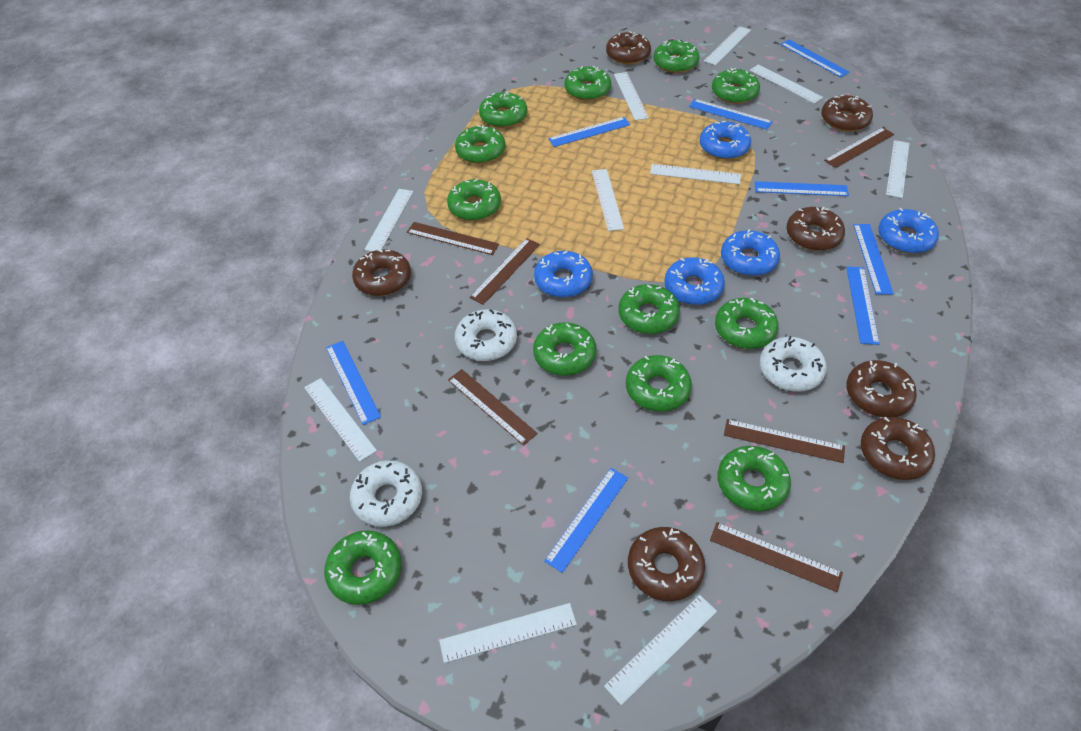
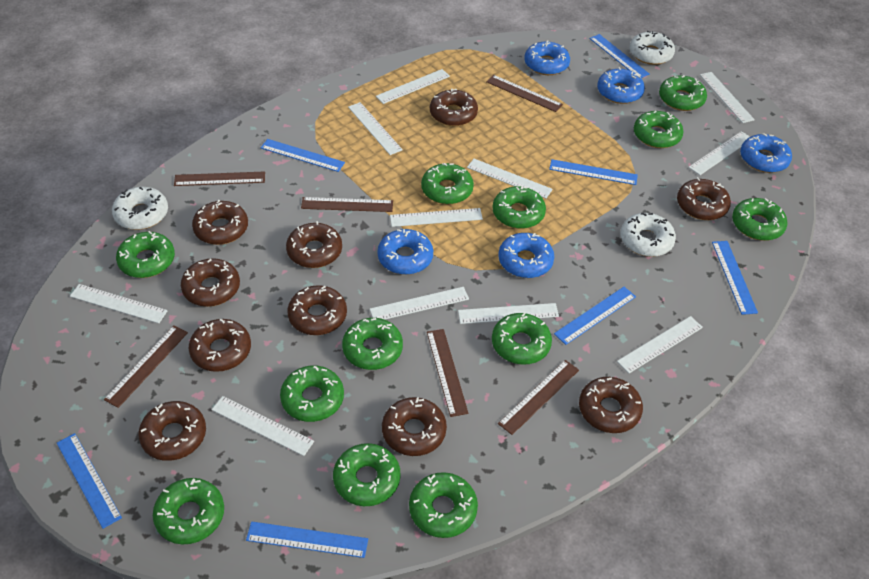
blue ruler: 8 -> 7
brown donut: 7 -> 10
white ruler: 10 -> 11

